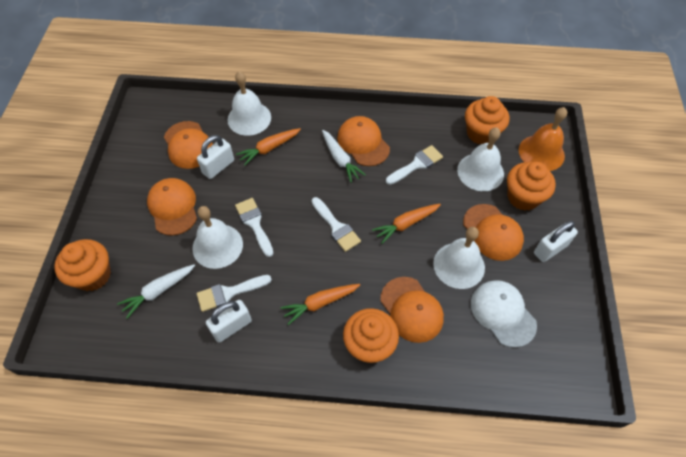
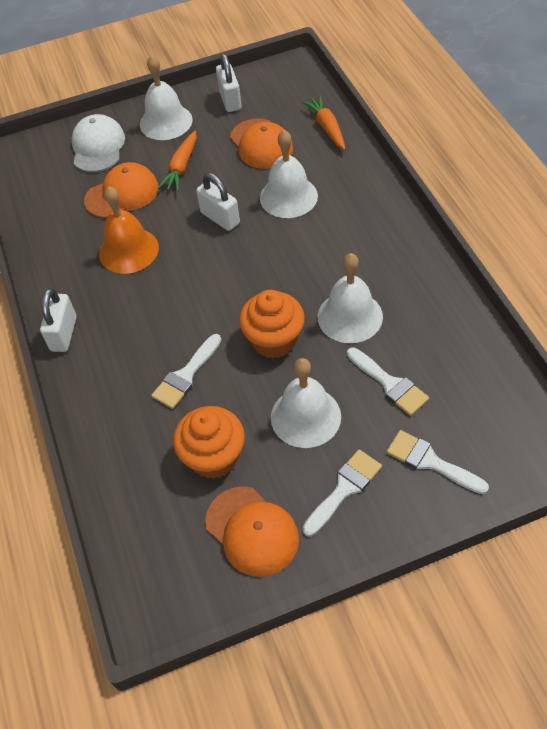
orange cap: 5 -> 3
orange carrot: 3 -> 2
orange cupcake: 4 -> 2
white carrot: 2 -> 0

